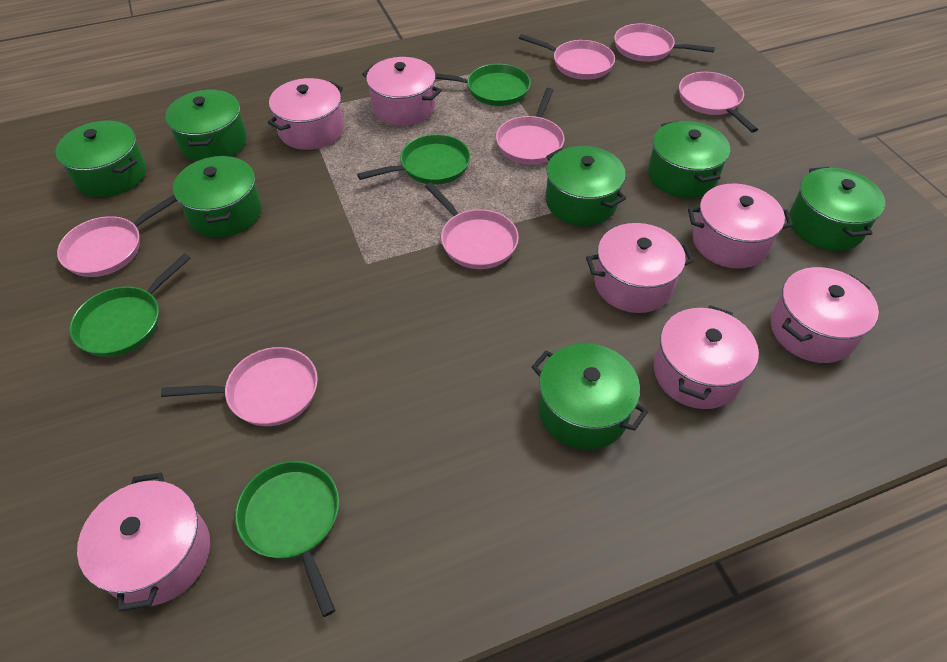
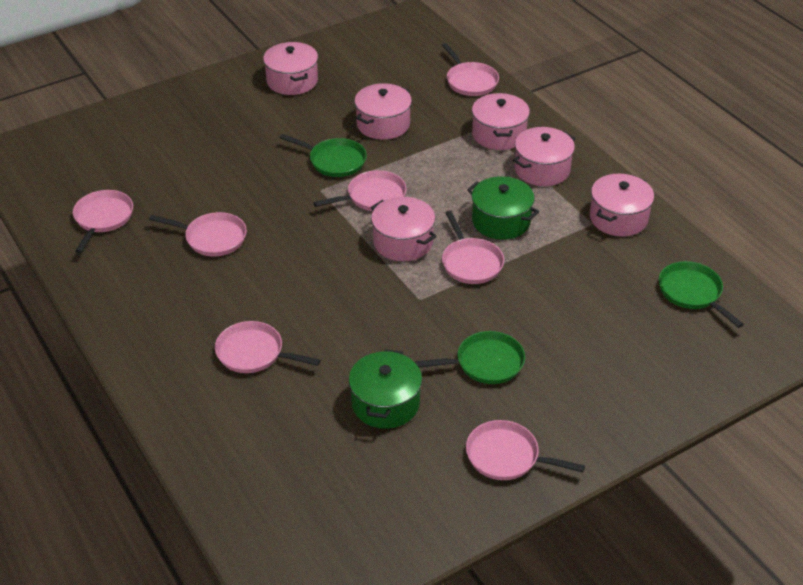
green pan: 4 -> 3
green pot: 7 -> 2
pink pot: 7 -> 6

